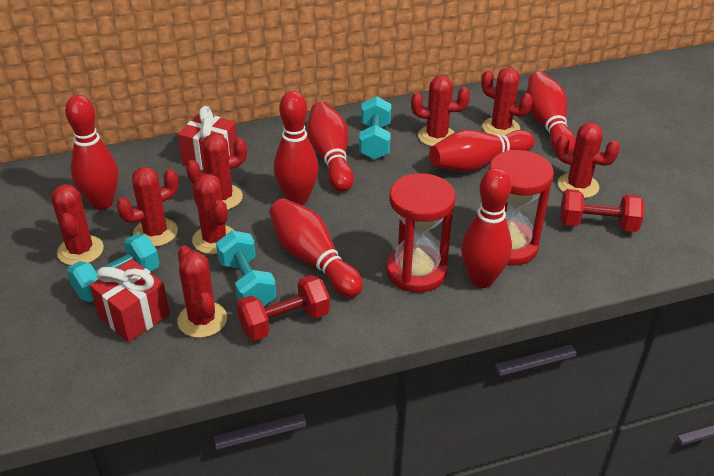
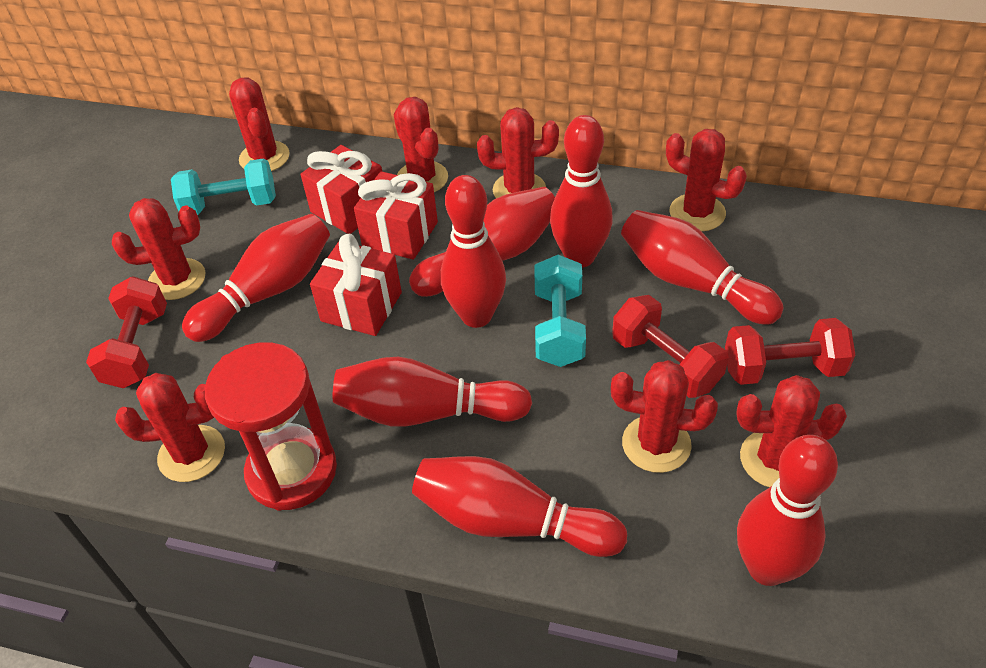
red bowling pin: 7 -> 8
red dumbbell: 2 -> 3
red gift: 2 -> 3
red hourglass: 2 -> 1
turquoise dumbbell: 3 -> 2

